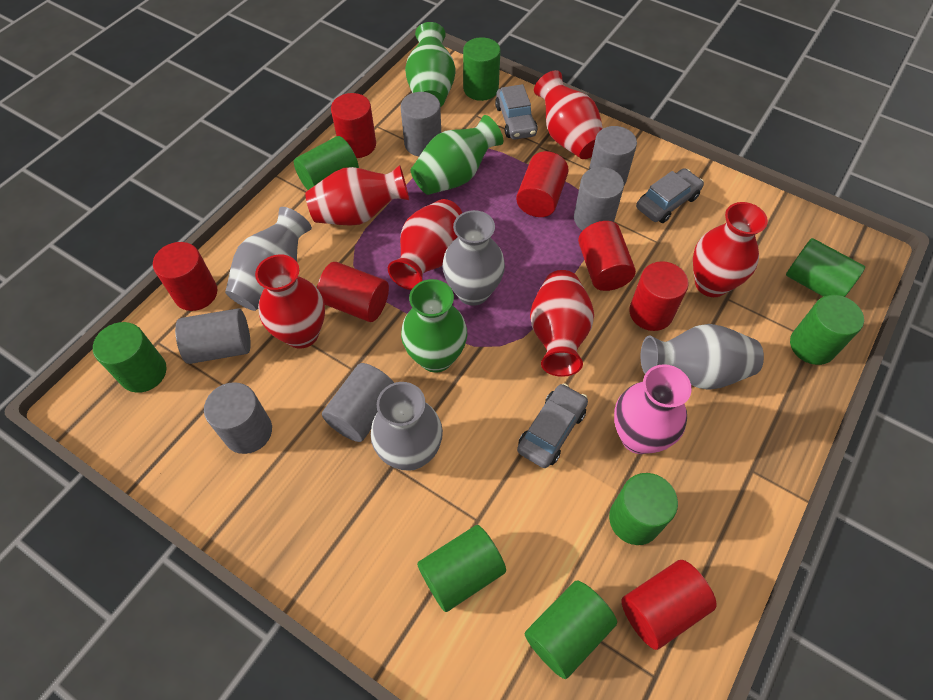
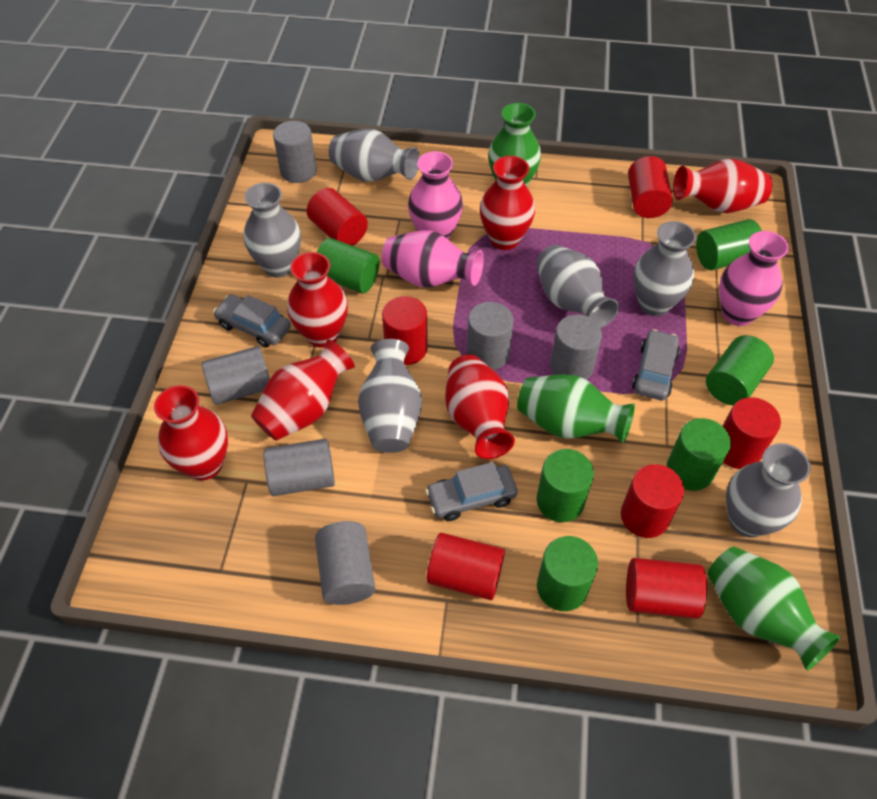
green cylinder: 8 -> 6
grey vase: 4 -> 6
pink vase: 1 -> 3

